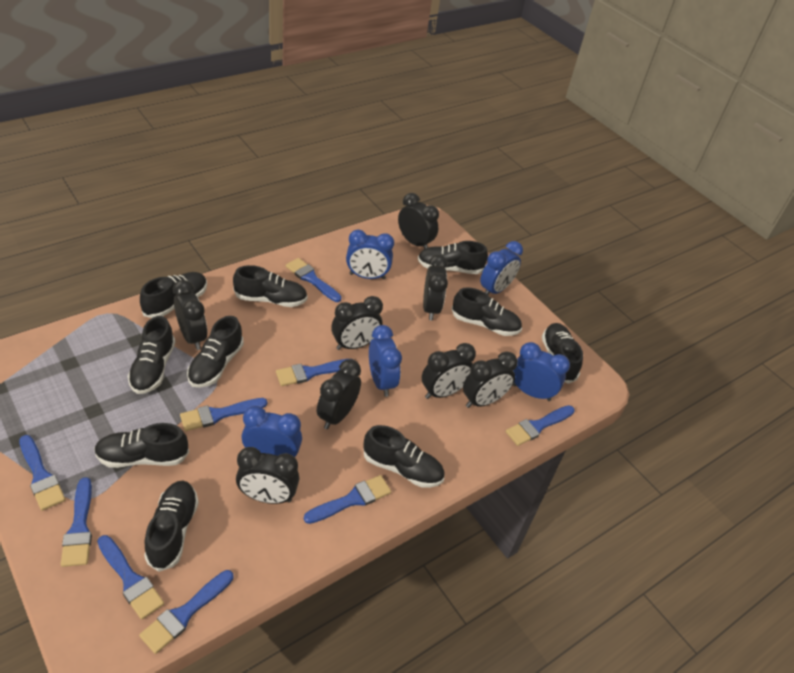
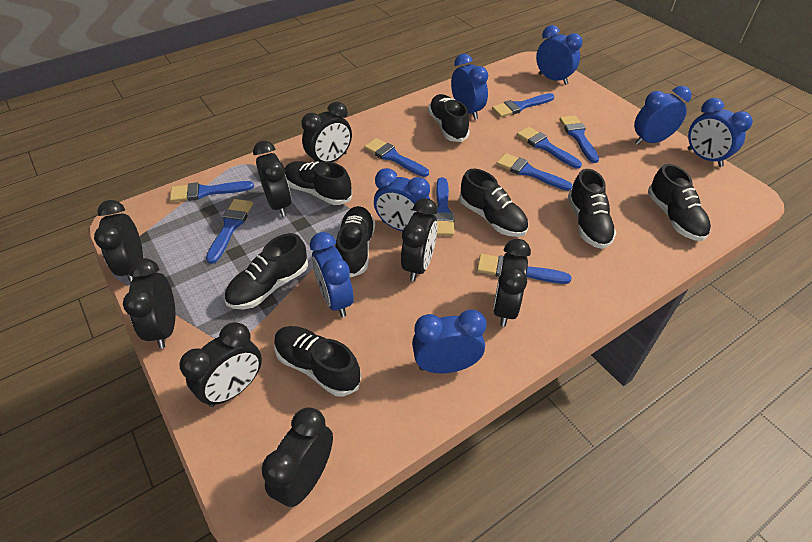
black shoe: 10 -> 8
blue clock: 5 -> 7

